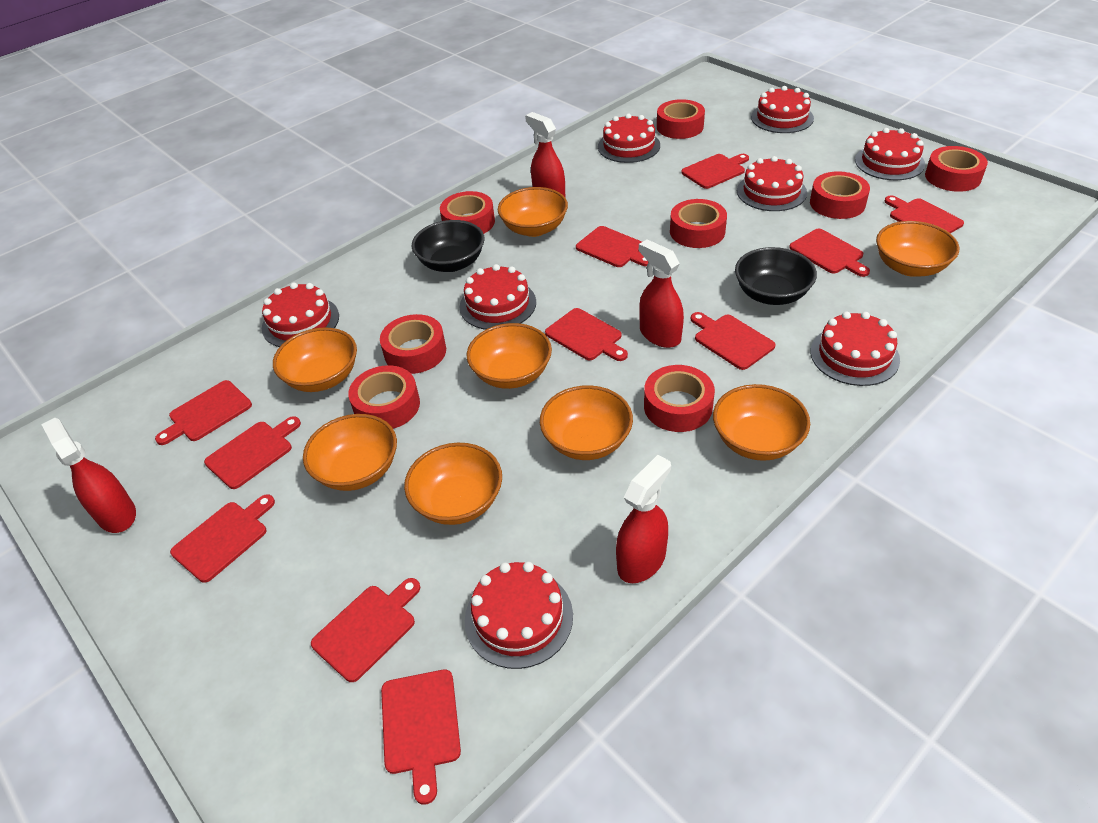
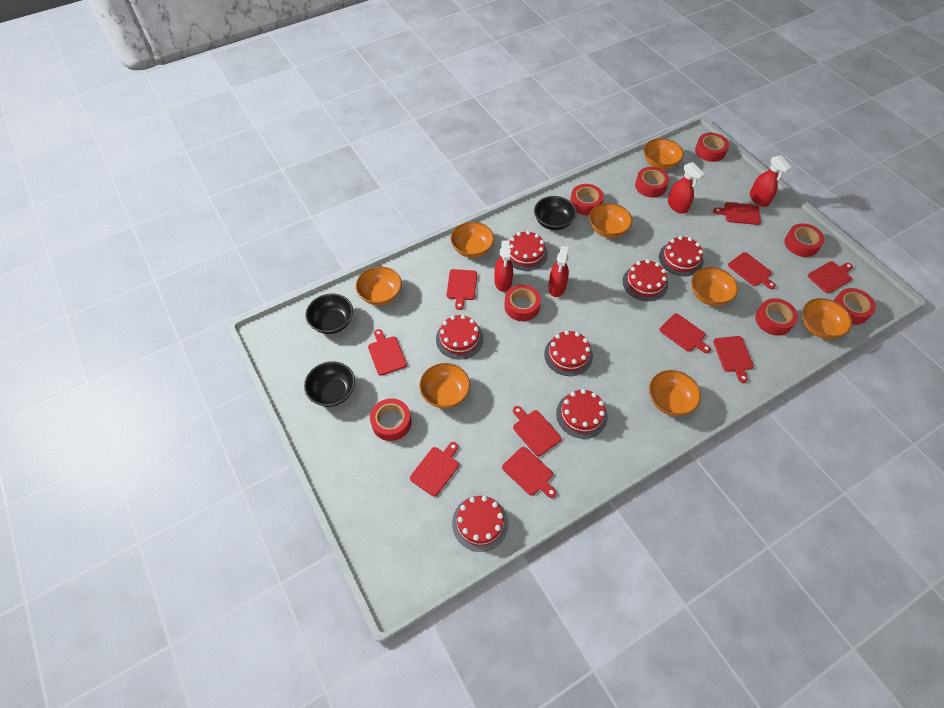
black bowl: 2 -> 3
red cake: 8 -> 7
red cutting board: 11 -> 10

